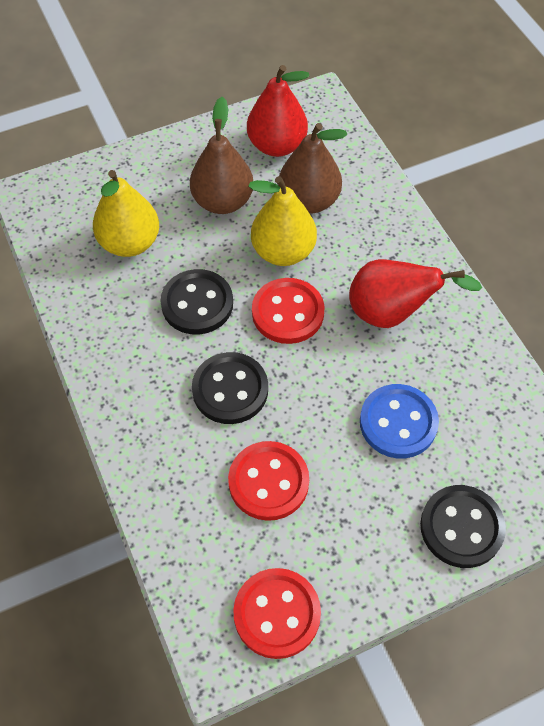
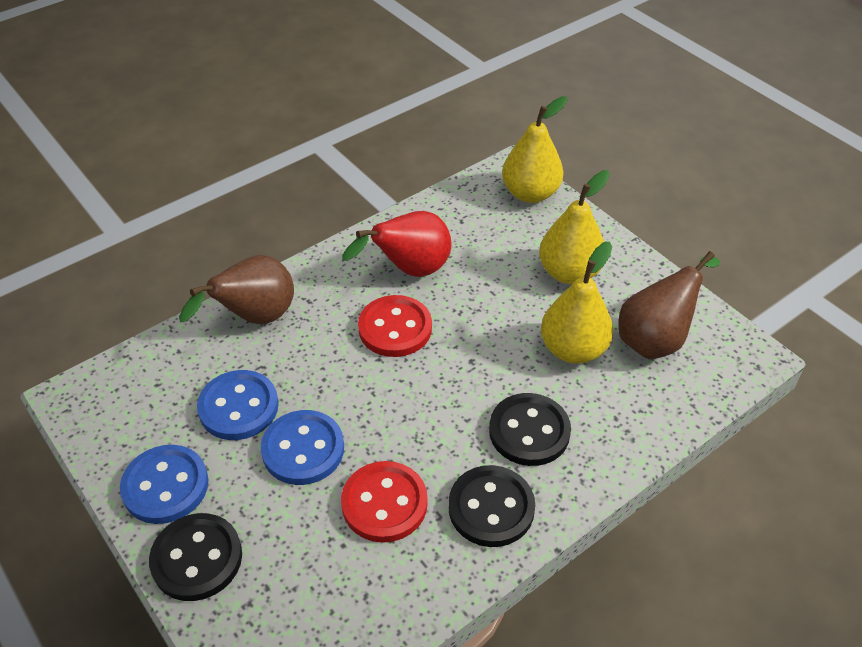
blue button: 1 -> 3
red button: 3 -> 2
red pear: 2 -> 1
yellow pear: 2 -> 3

